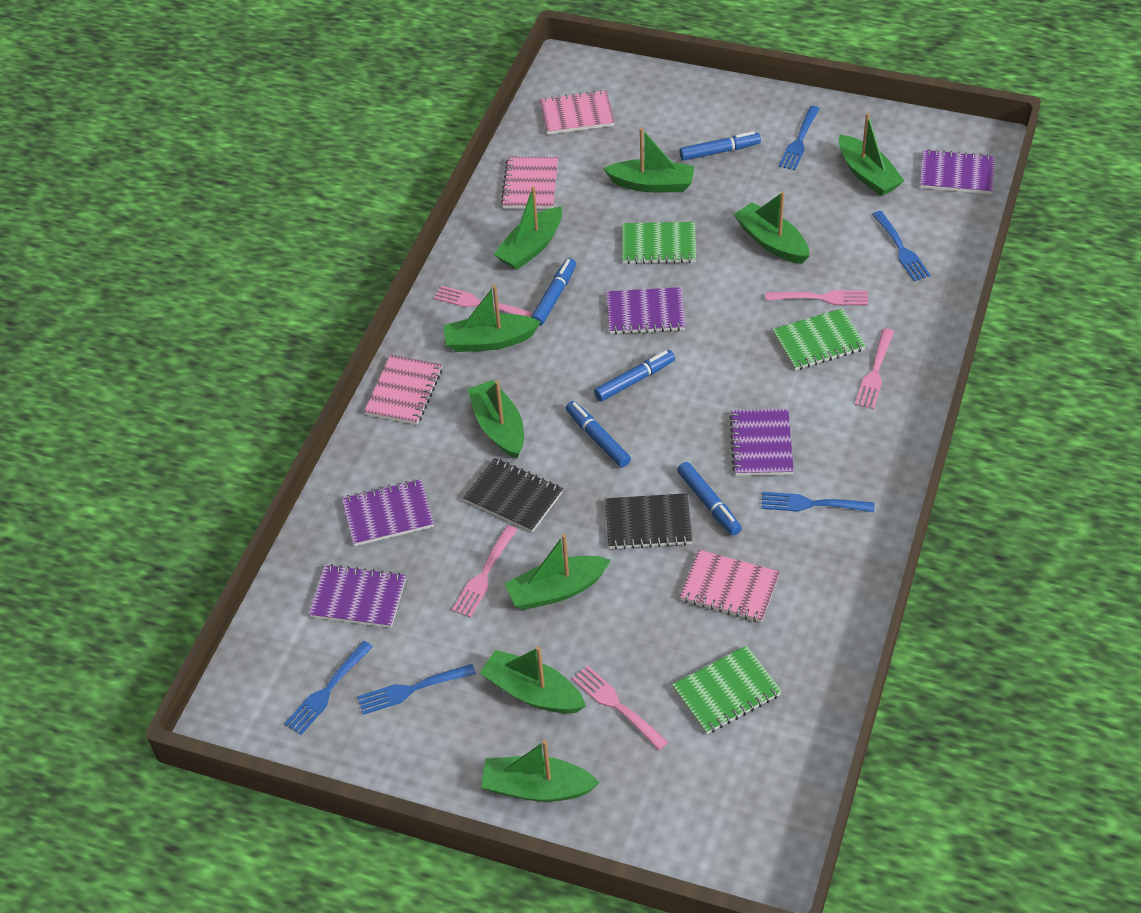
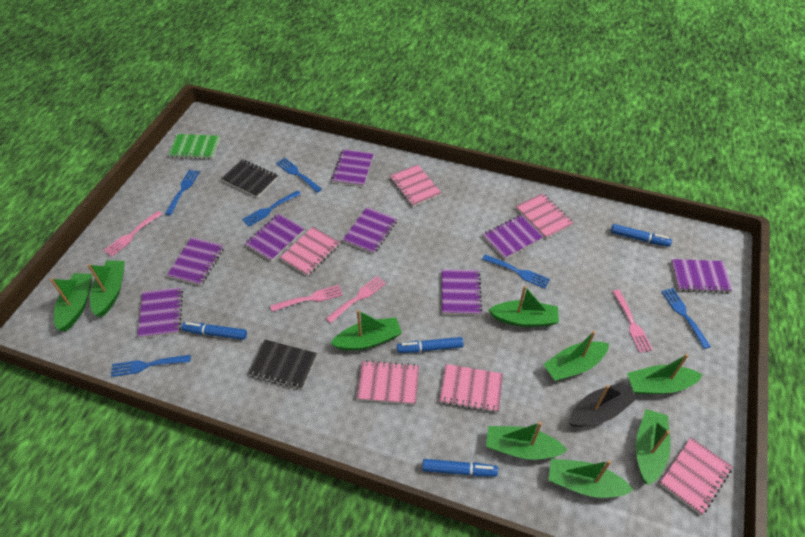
black boat: 0 -> 1
blue fork: 5 -> 6
blue marker: 5 -> 4
green notebook: 3 -> 1
pink fork: 5 -> 4
pink notebook: 4 -> 6
purple notebook: 5 -> 8

